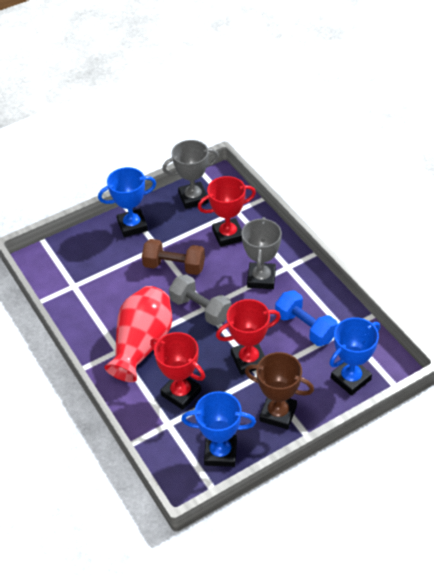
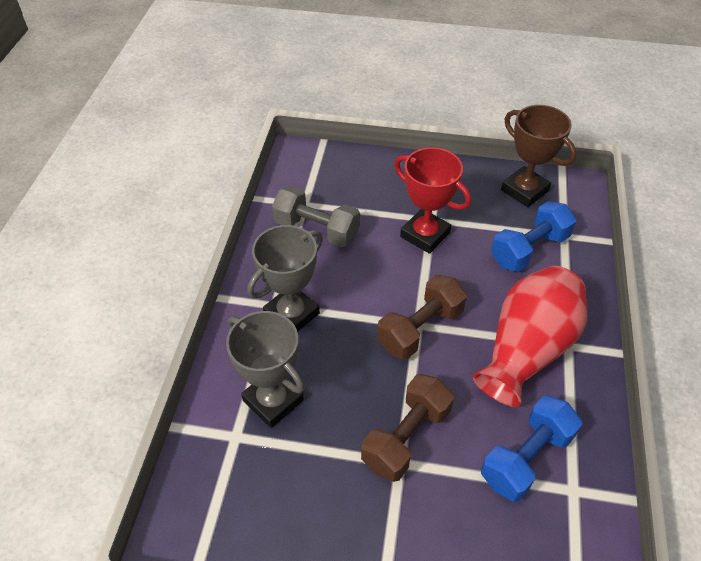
blue dumbbell: 1 -> 2
blue trophy: 3 -> 0
brown dumbbell: 1 -> 2
red trophy: 3 -> 1

